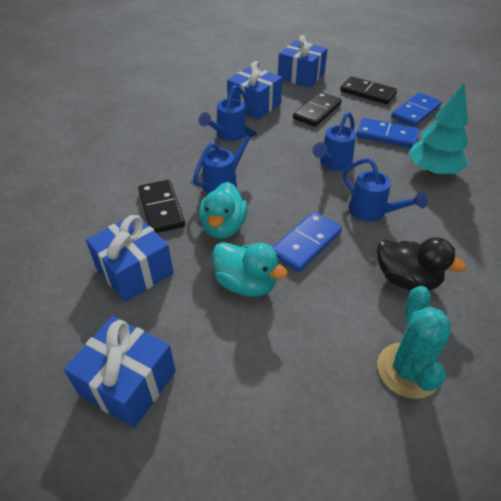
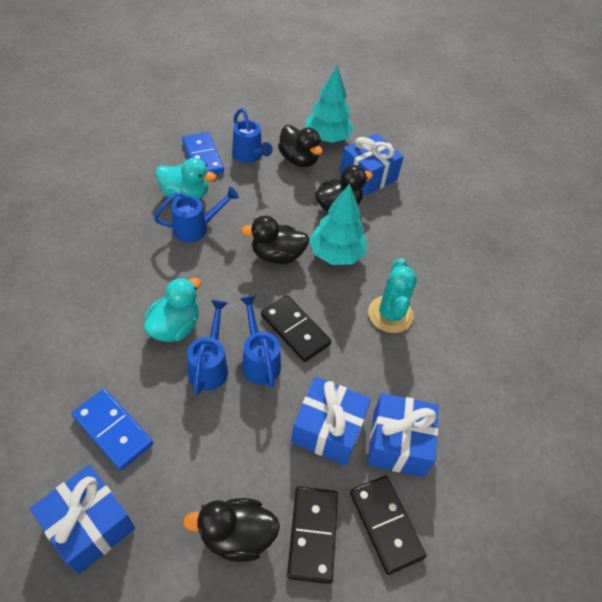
black duck: 1 -> 4
blue domino: 3 -> 2
turquoise tree: 1 -> 2

